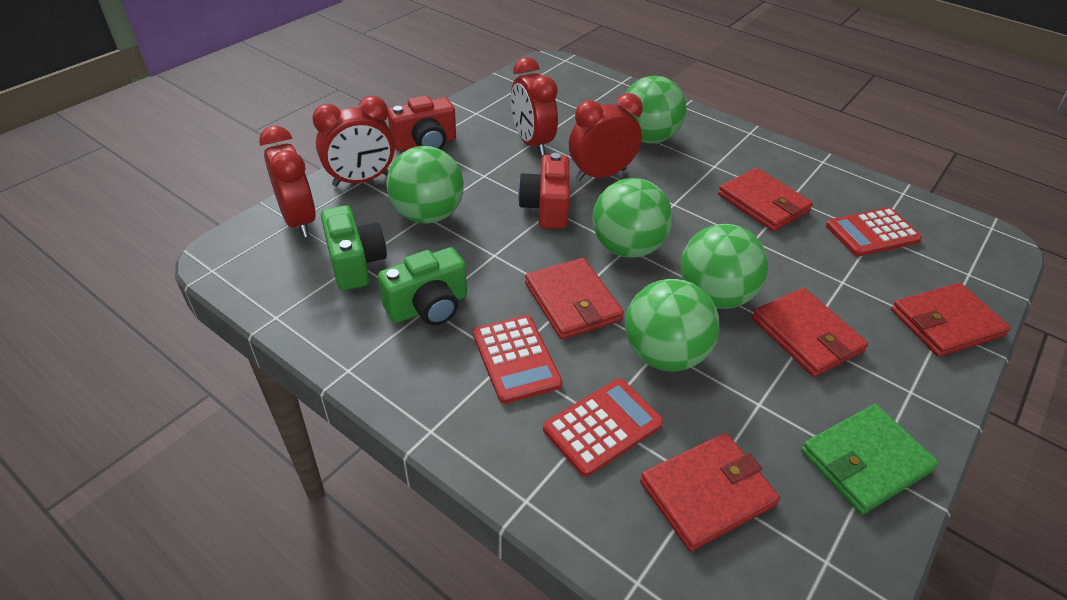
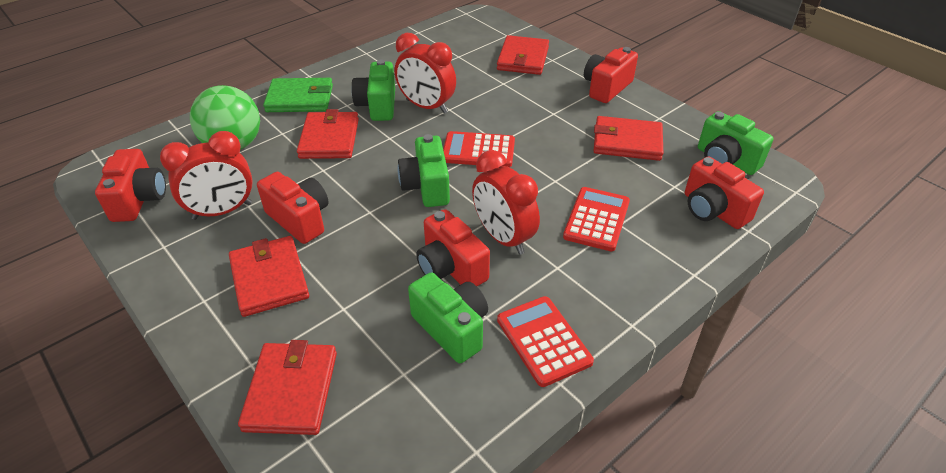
green ball: 5 -> 1
green camera: 2 -> 4
red camera: 2 -> 5
red clock: 4 -> 3

